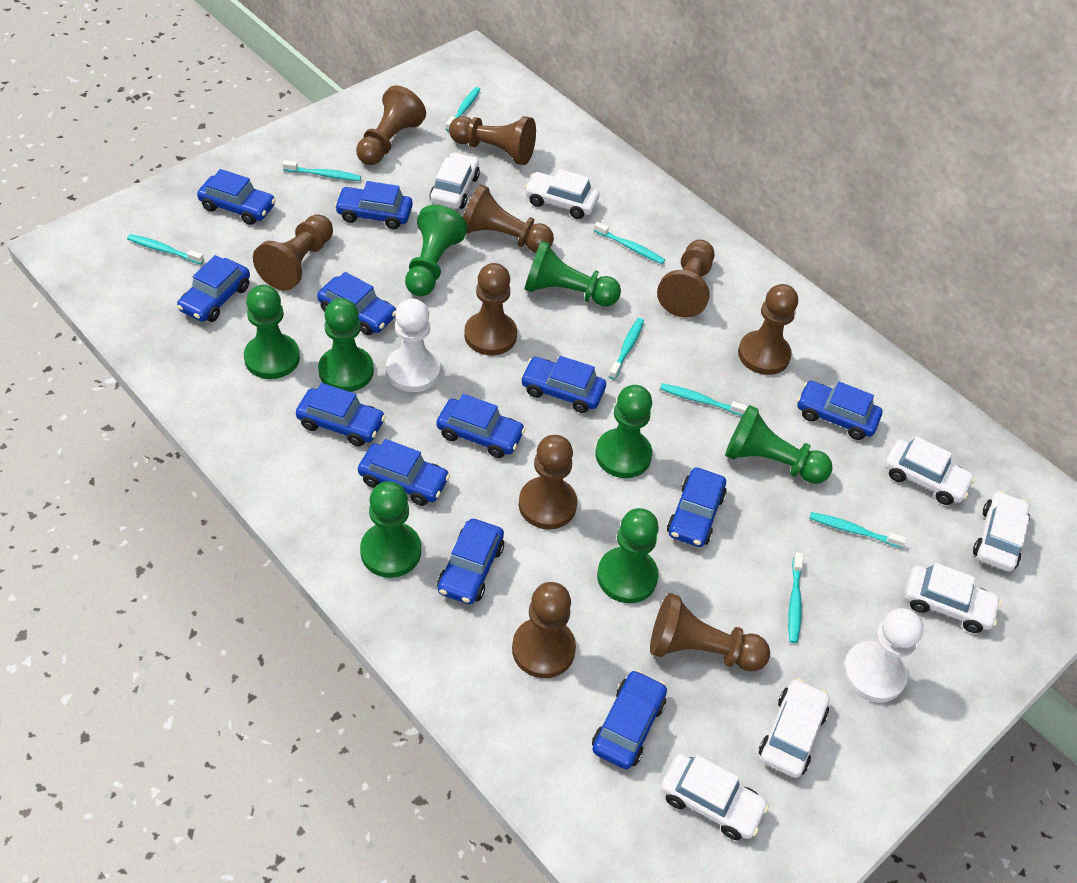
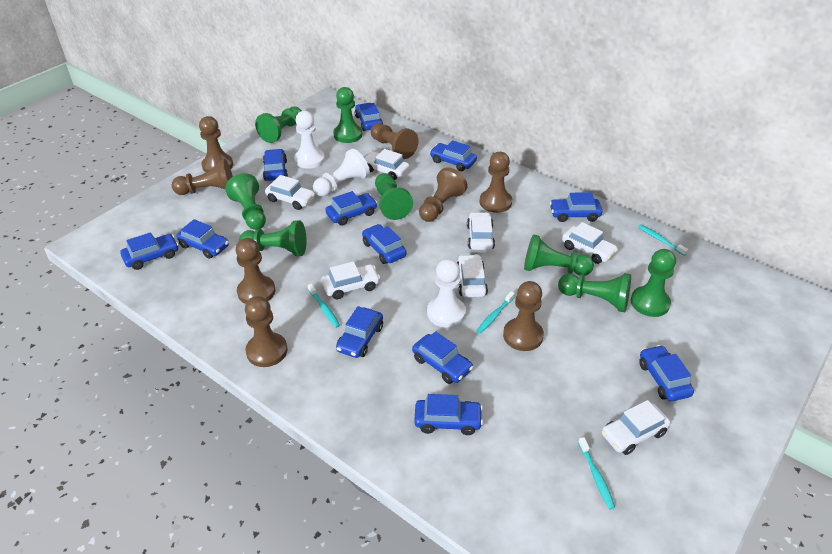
brown pawn: 10 -> 8
turquoise toothbrush: 8 -> 4
white pawn: 2 -> 3

